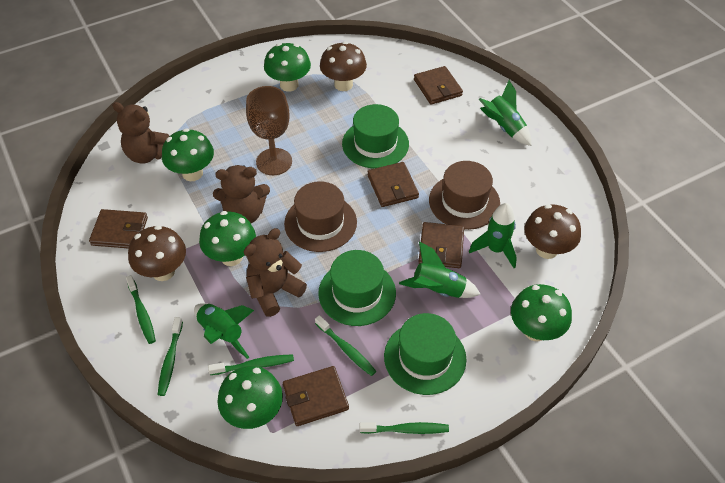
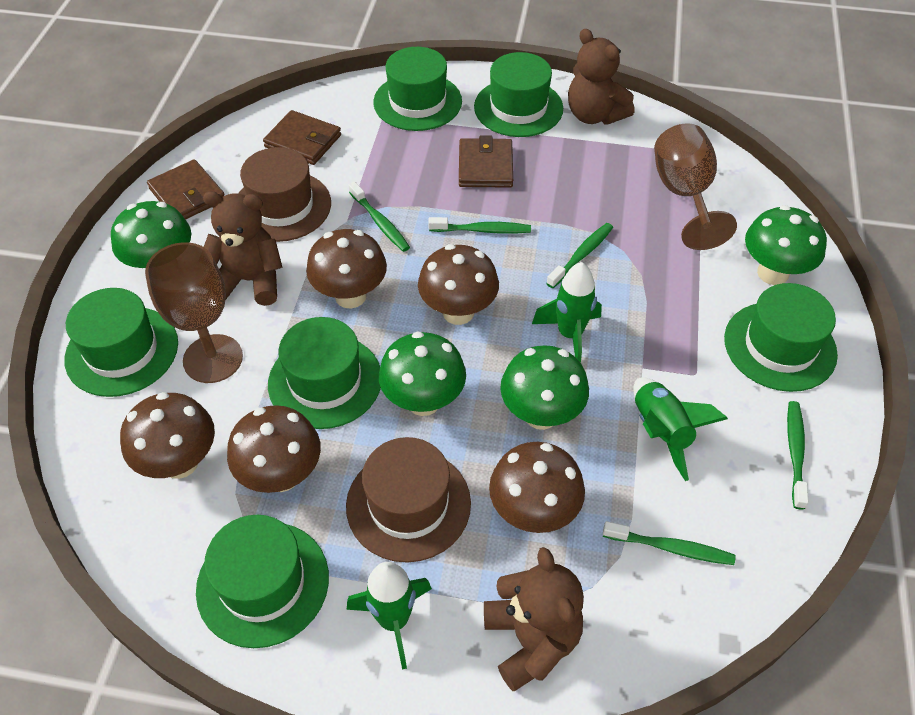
brown goblet: 1 -> 2
brown mushroom: 3 -> 5
brown wallet: 5 -> 3
green hat: 3 -> 6
green mushroom: 5 -> 4
green rocket: 4 -> 3

